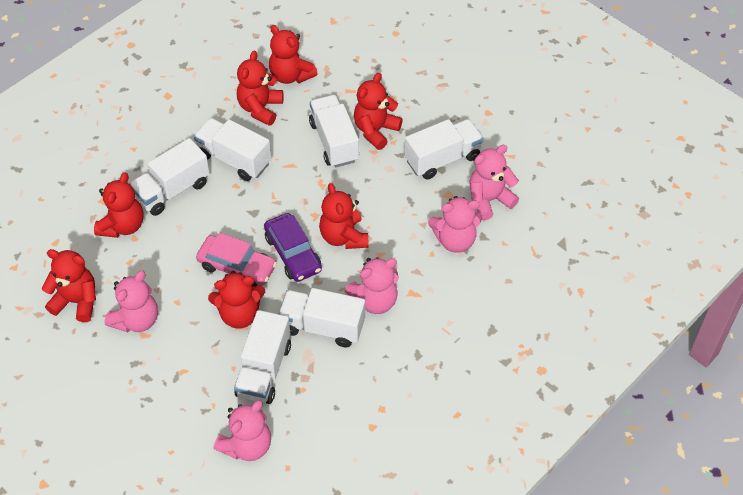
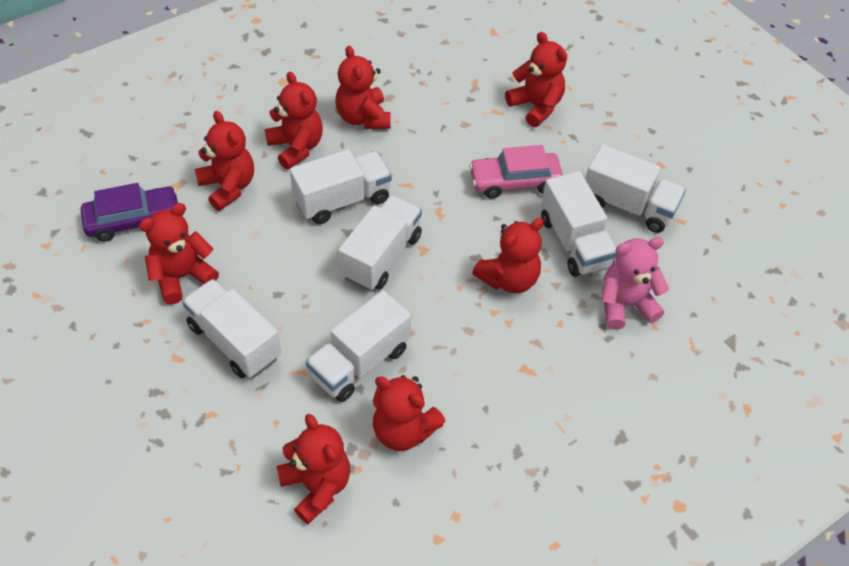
pink teddy bear: 5 -> 1
red teddy bear: 7 -> 8

